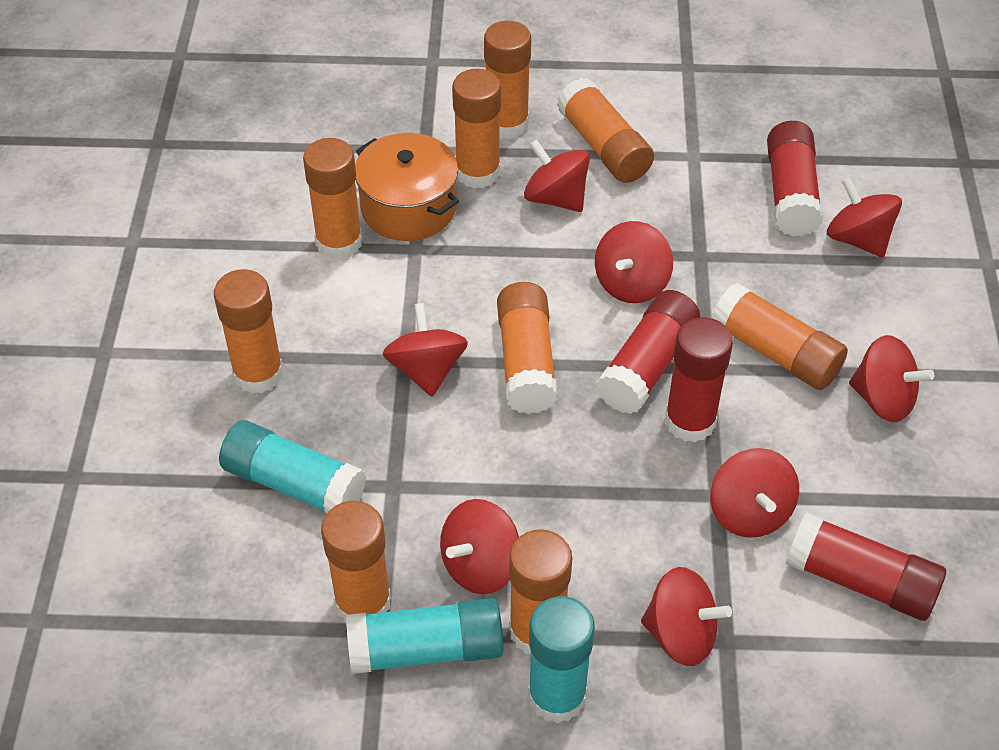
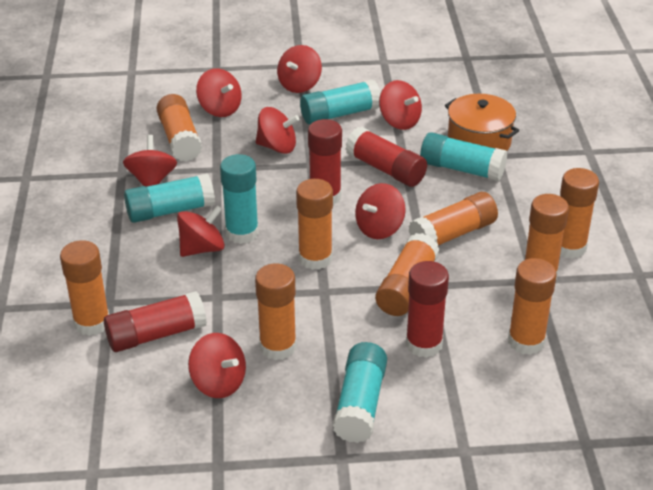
turquoise glue stick: 3 -> 5

